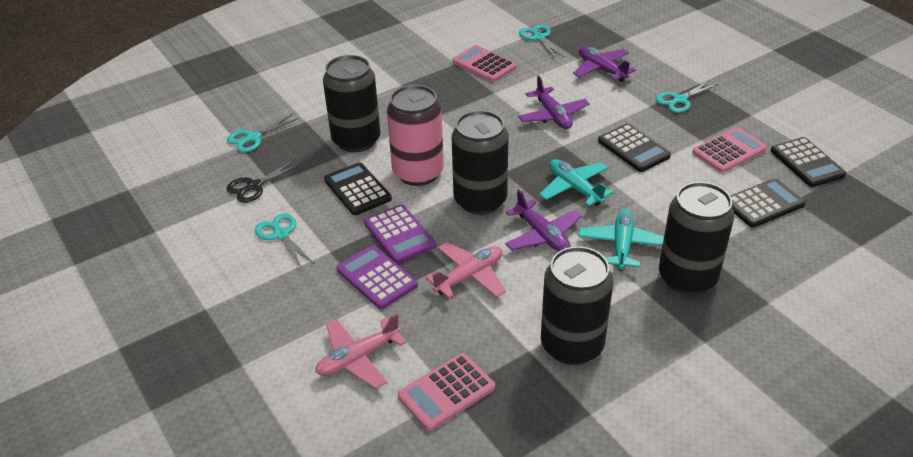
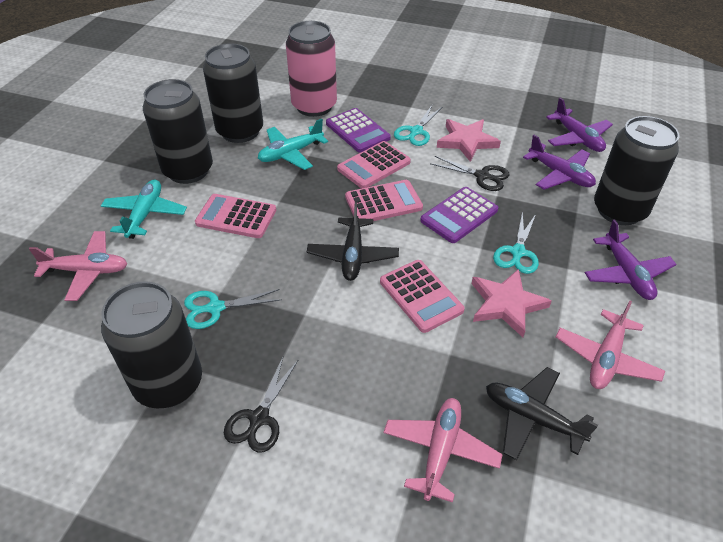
black calculator: 4 -> 0
black plane: 0 -> 2
black scissors: 1 -> 2
pink calculator: 3 -> 4
pink plane: 2 -> 3
pink star: 0 -> 2
turquoise scissors: 4 -> 3

